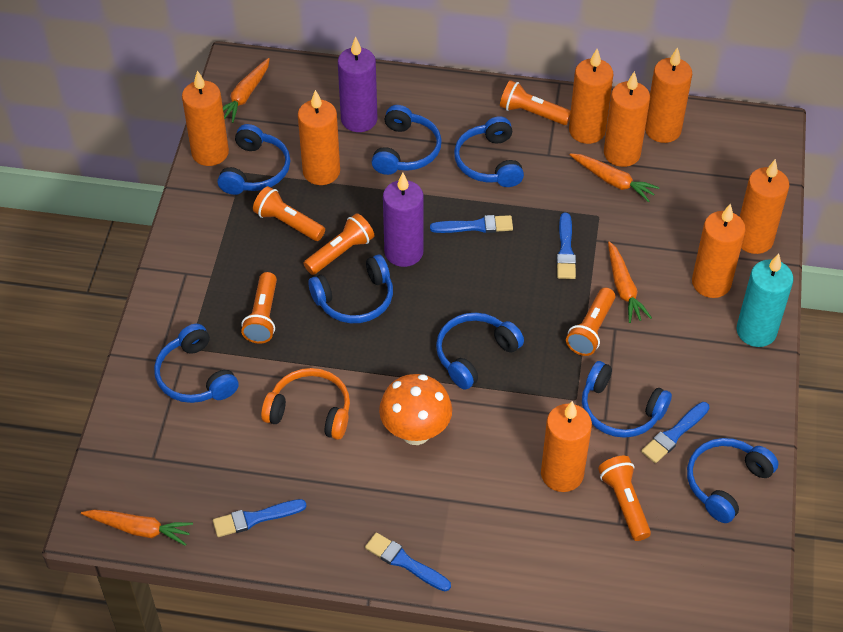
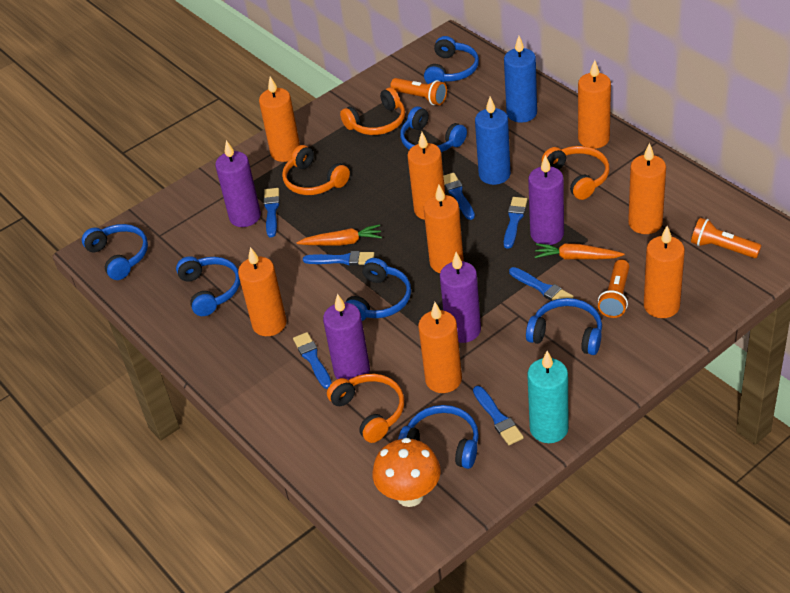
blue brush: 5 -> 7
blue candle: 0 -> 2
blue headphones: 8 -> 7
orange carrot: 4 -> 2
orange flashlight: 6 -> 3
orange headphones: 1 -> 4
purple candle: 2 -> 4

